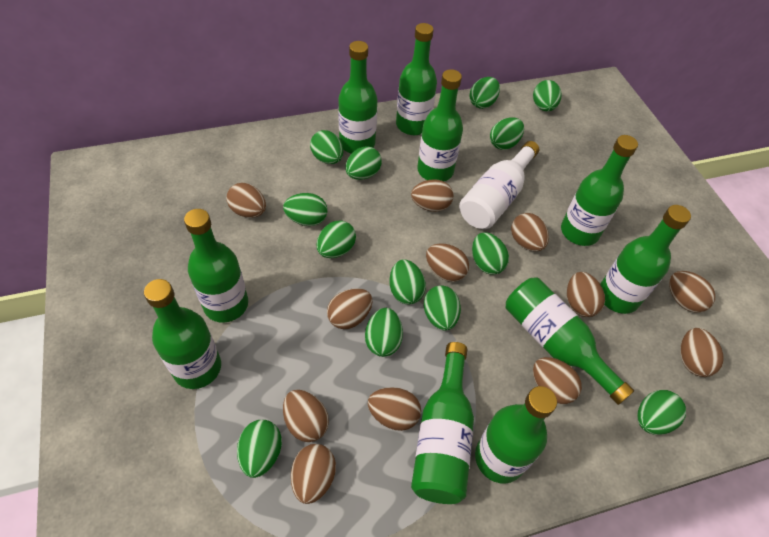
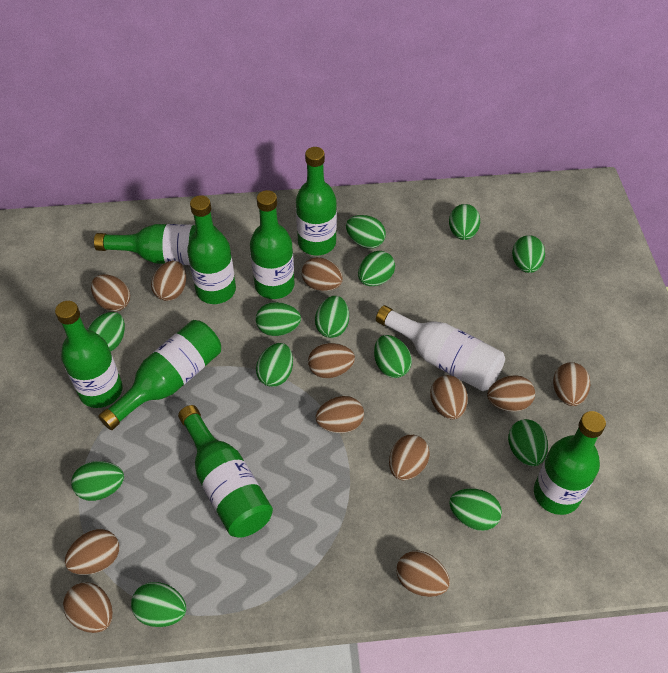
green bottle: 10 -> 8

